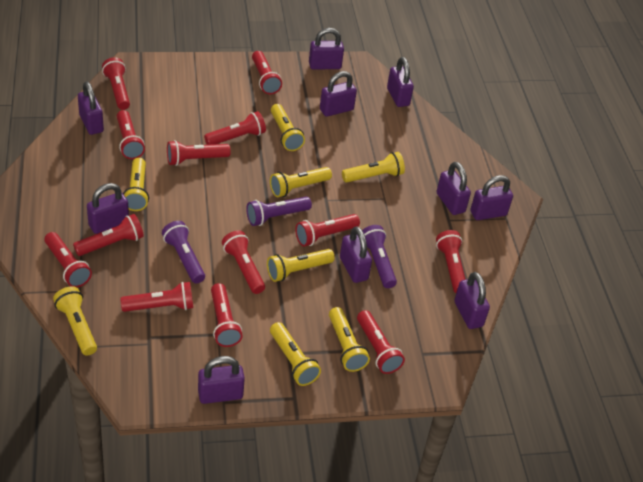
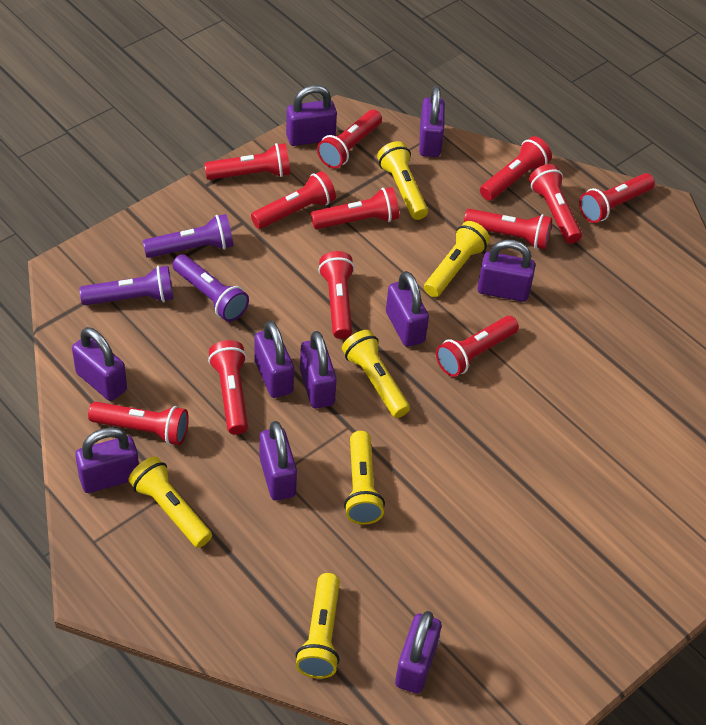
red flashlight: 13 -> 12
yellow flashlight: 8 -> 6

